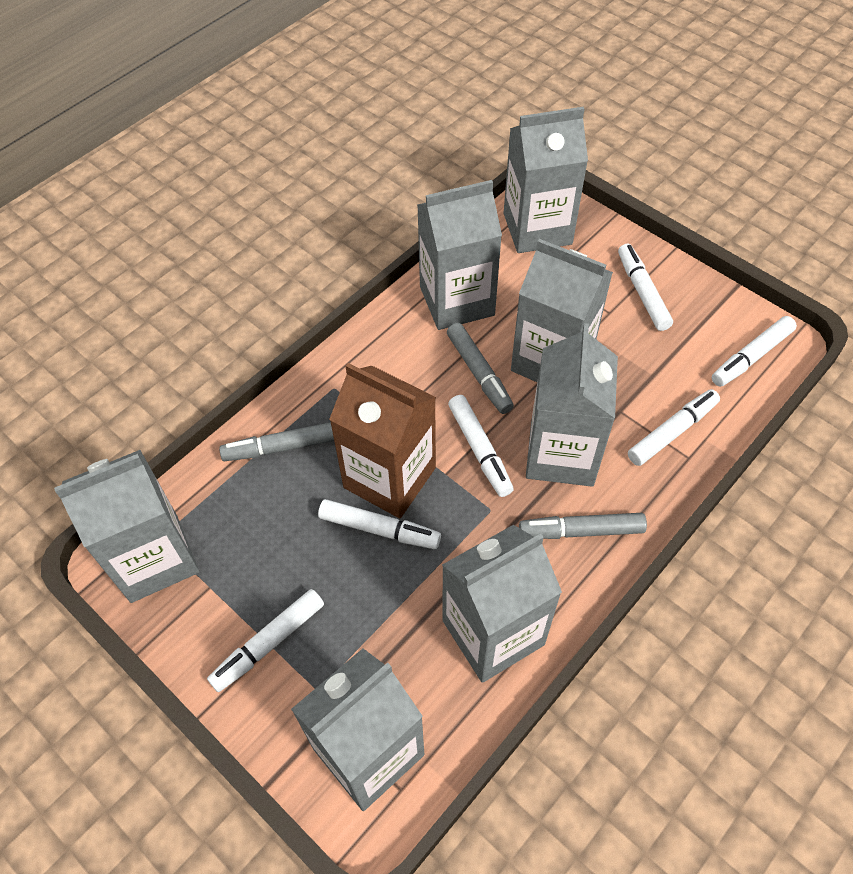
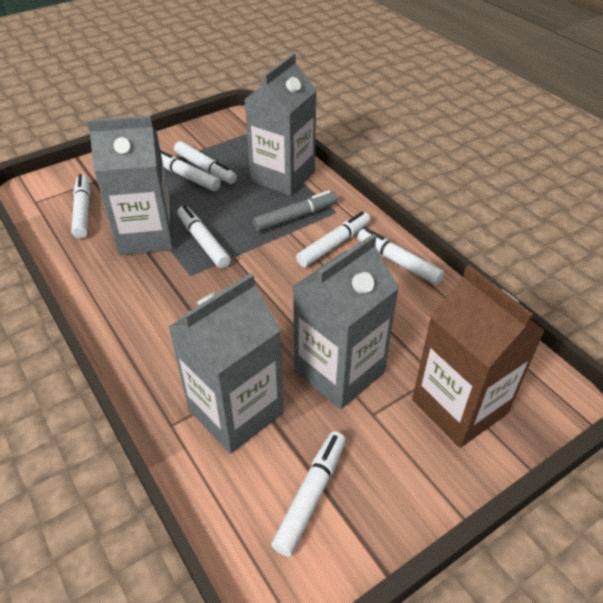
grey carton: 7 -> 4
grey marker: 3 -> 1
white marker: 6 -> 7

